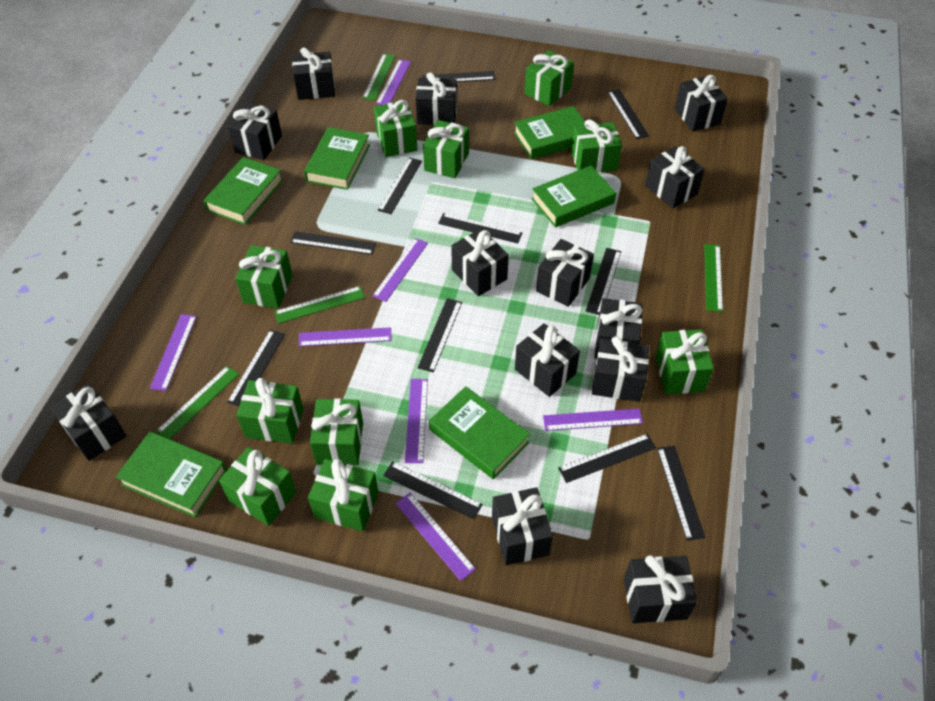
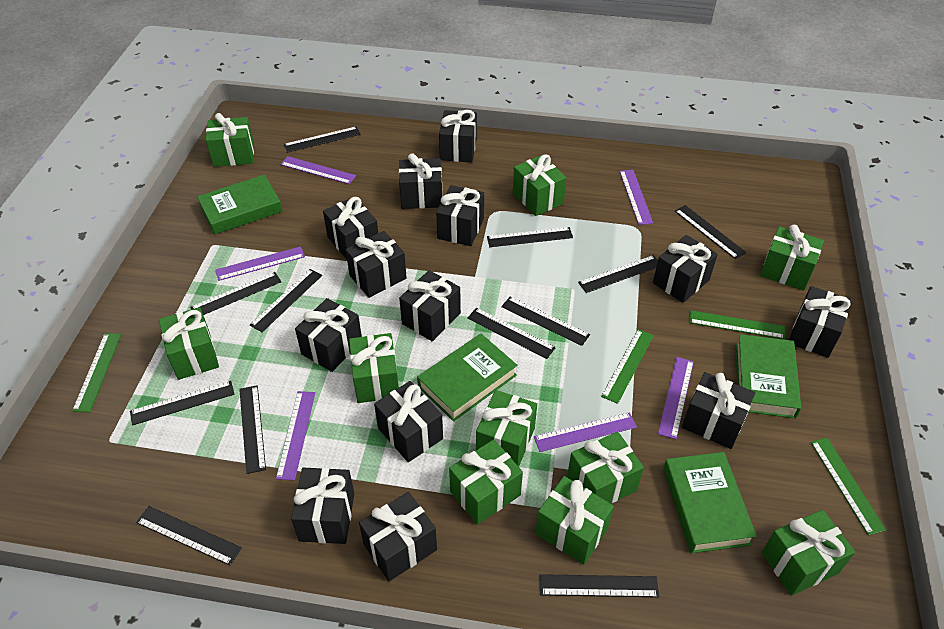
black ruler: 11 -> 12
green book: 6 -> 4
purple ruler: 7 -> 6

